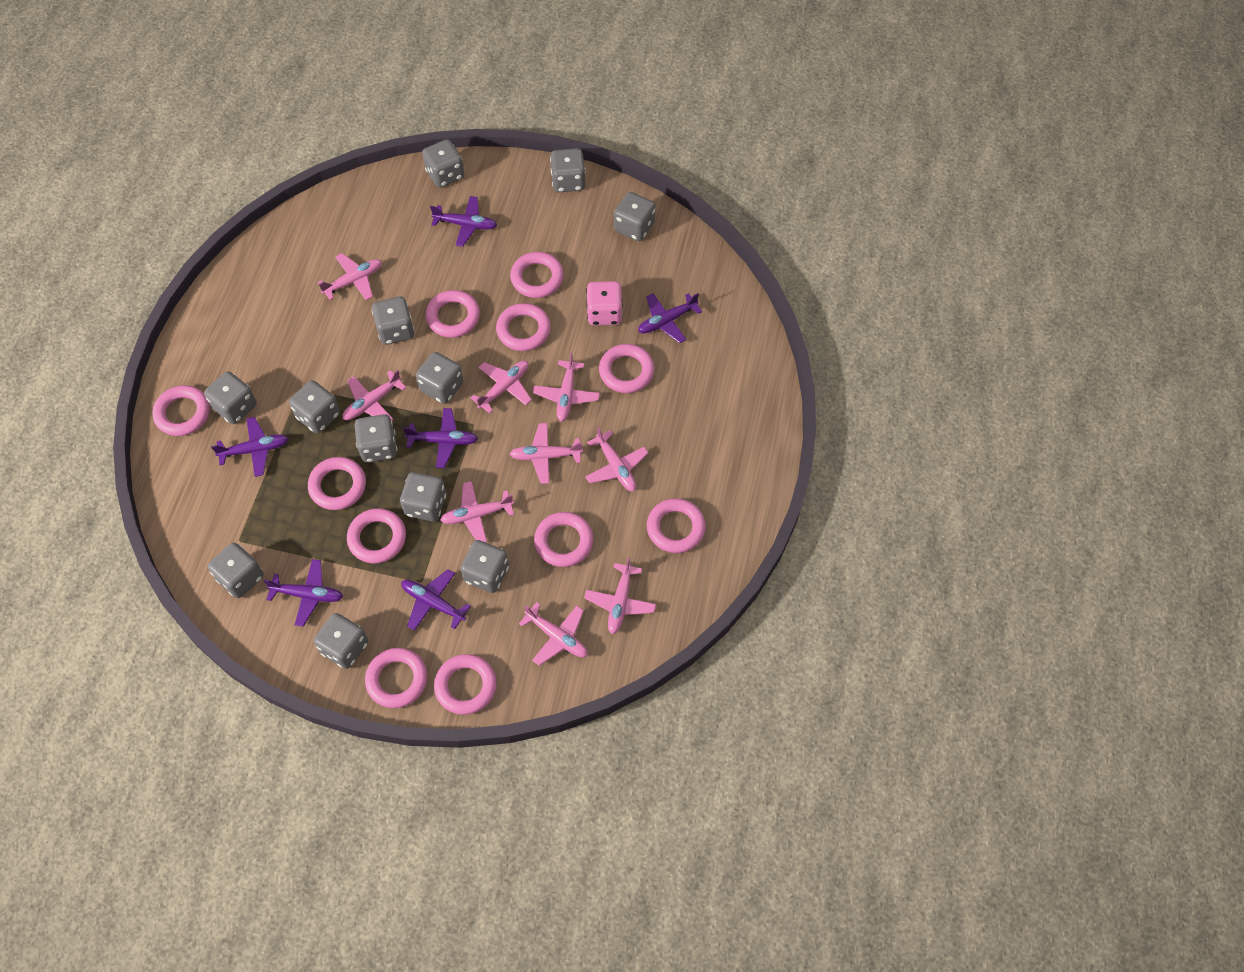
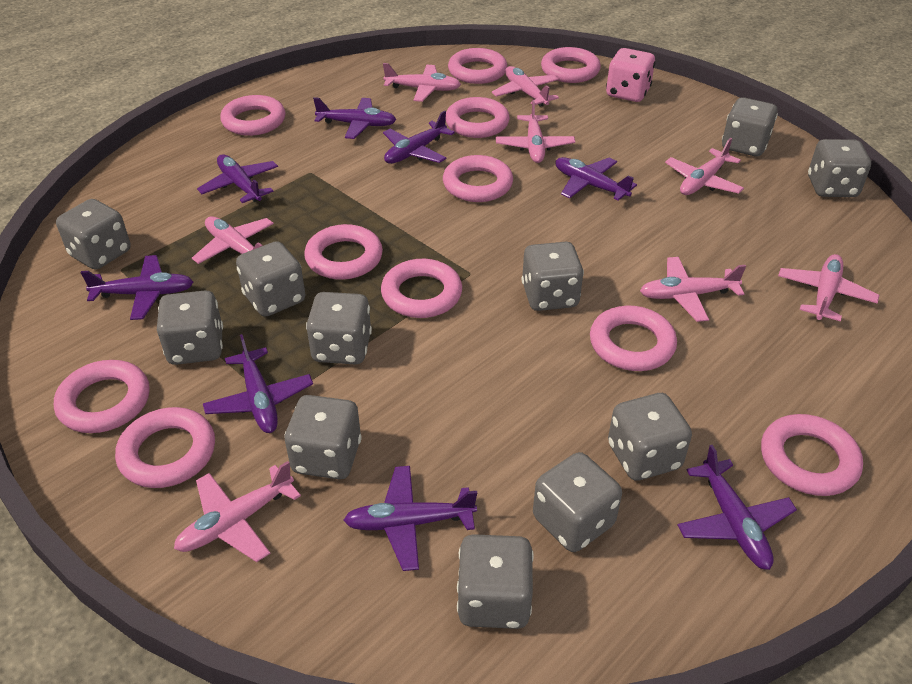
grey dice: 12 -> 11
pink plane: 9 -> 8
purple plane: 6 -> 8

